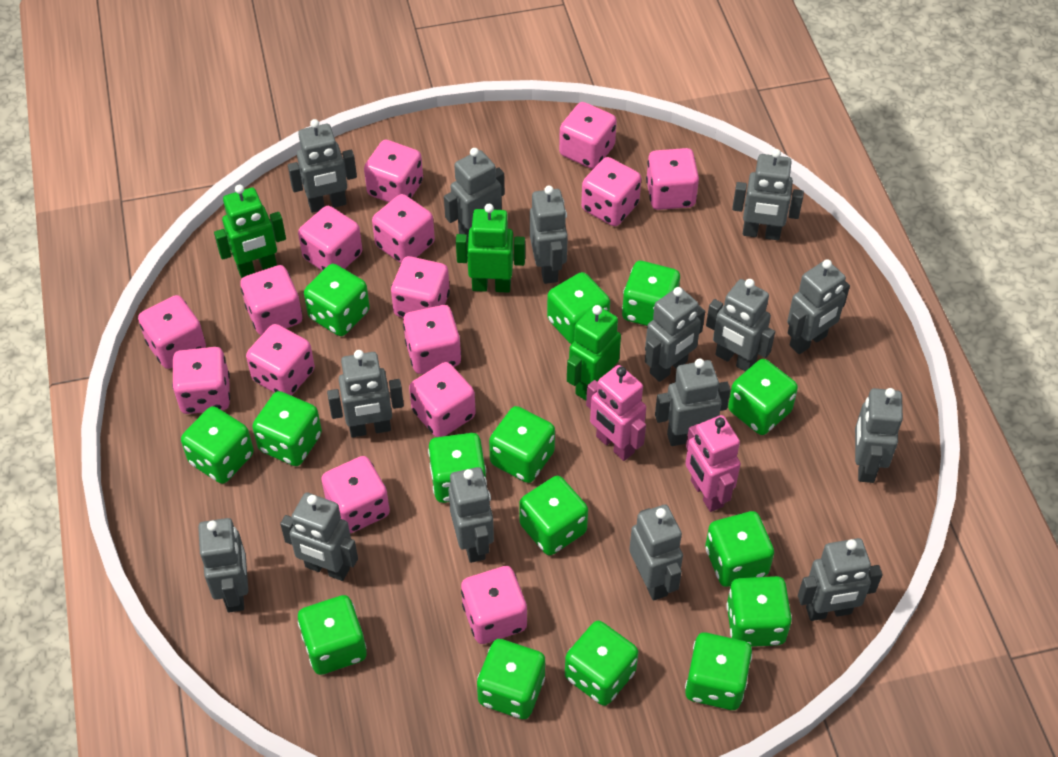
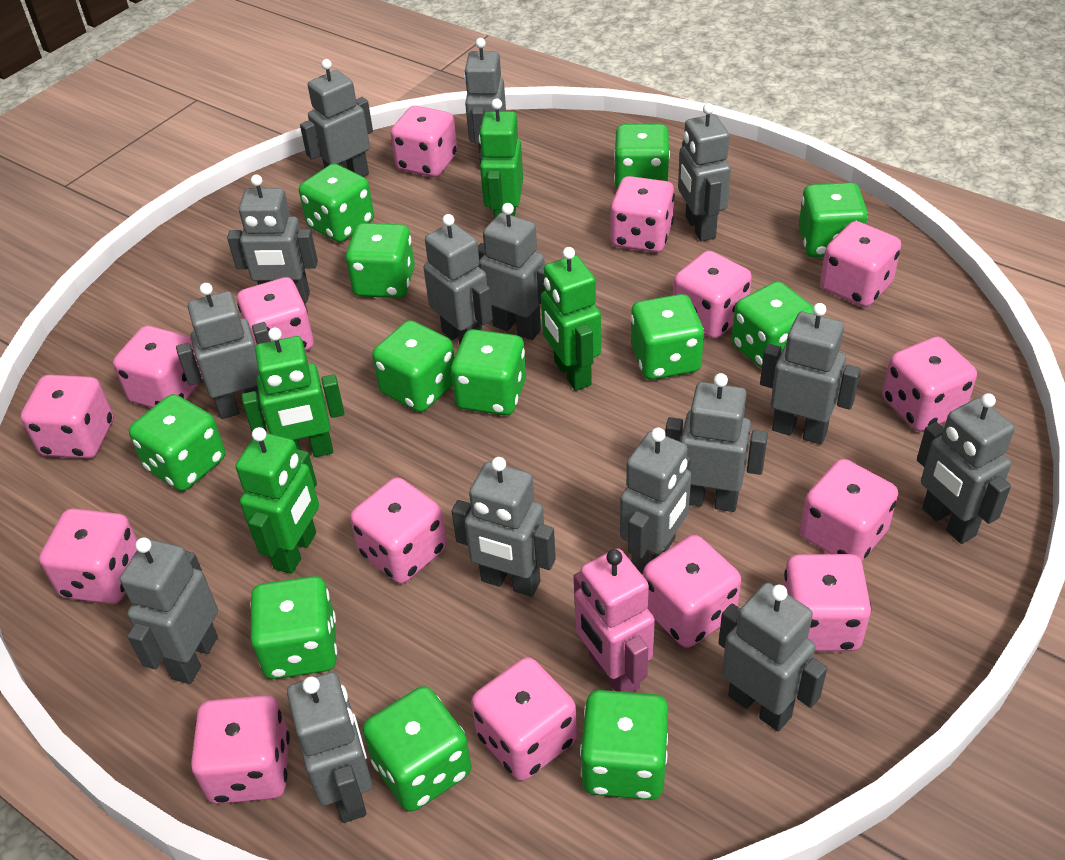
green dice: 15 -> 12
green robot: 3 -> 4
pink robot: 2 -> 1

